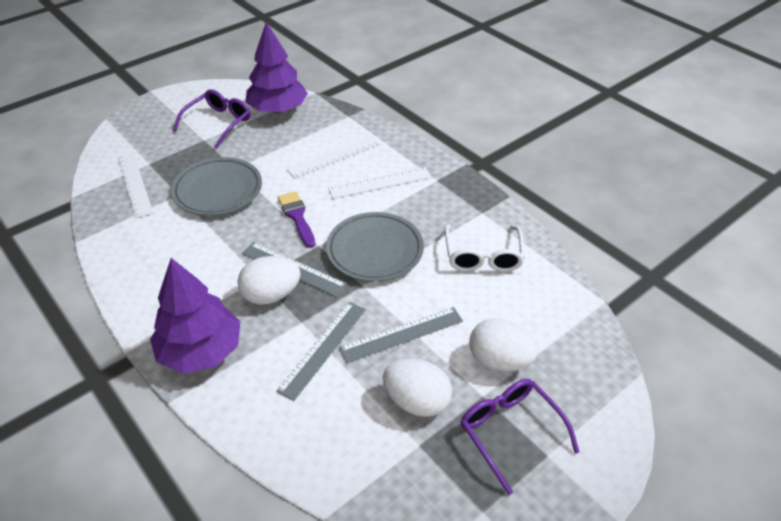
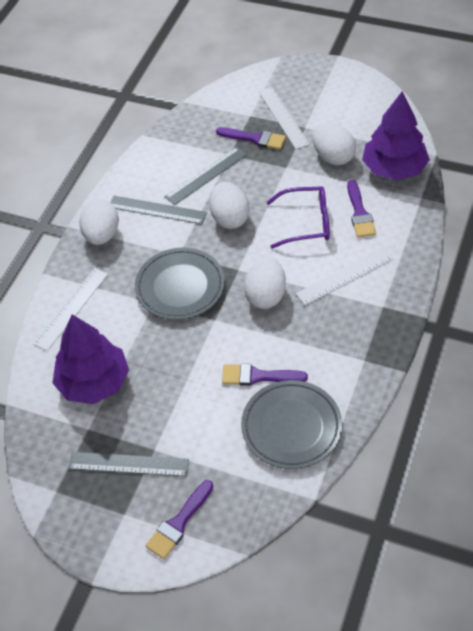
purple brush: 1 -> 4
purple glasses: 2 -> 1
white egg: 3 -> 4
white glasses: 1 -> 0

